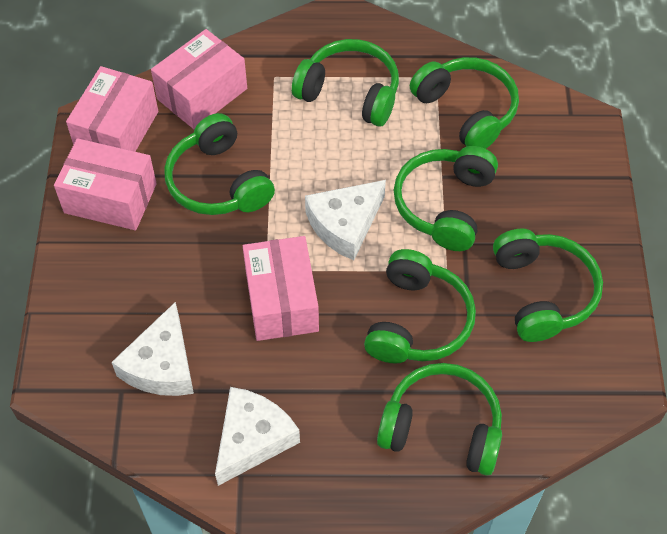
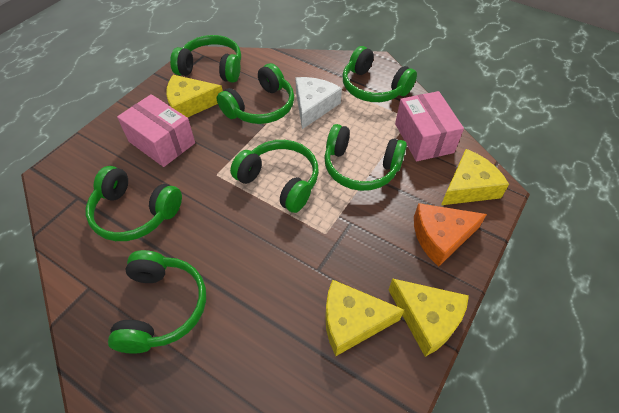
orange cheese: 0 -> 1
pink box: 4 -> 2
white cheese: 3 -> 1
yellow cheese: 0 -> 4

